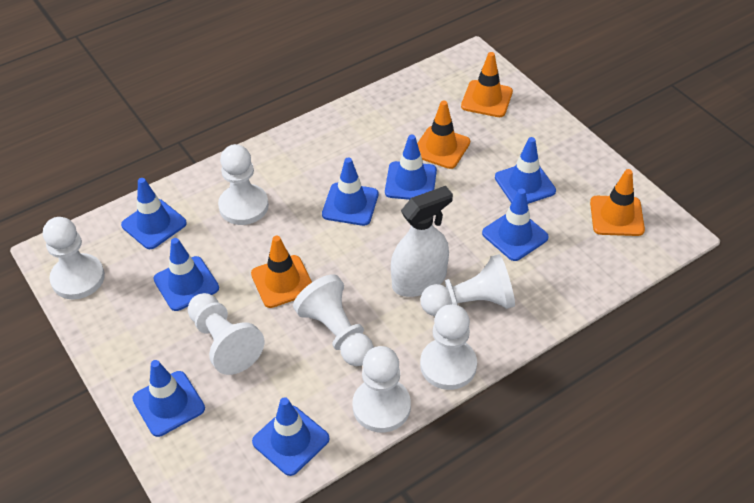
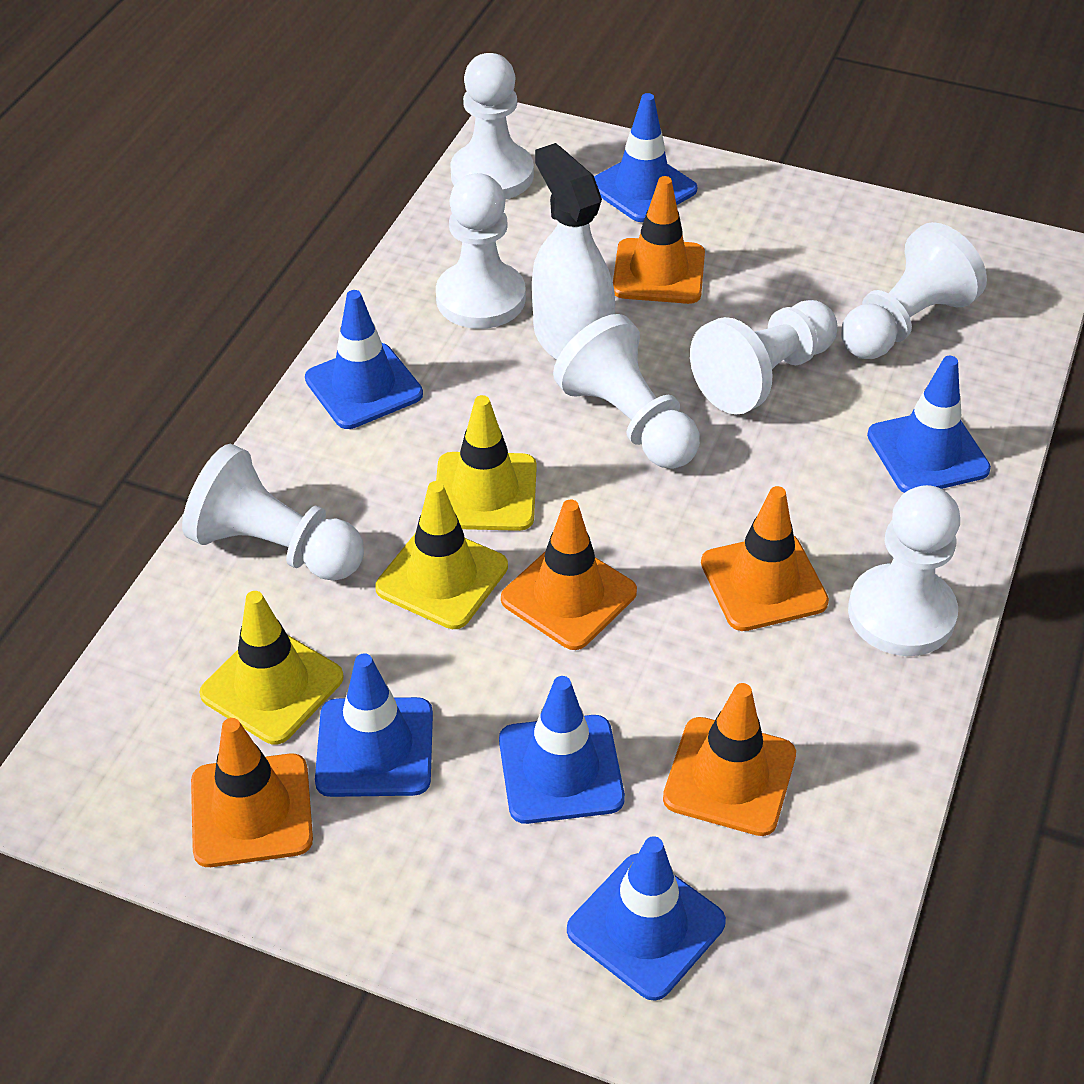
blue traffic cone: 8 -> 6
orange traffic cone: 4 -> 5
yellow traffic cone: 0 -> 3

